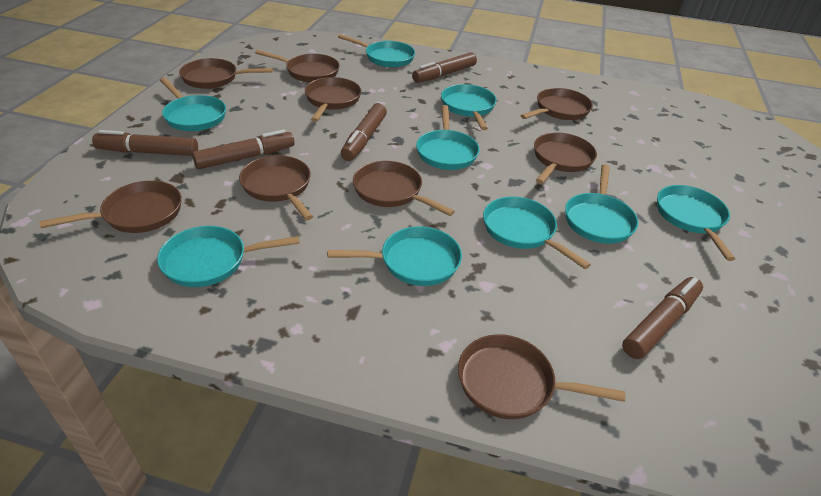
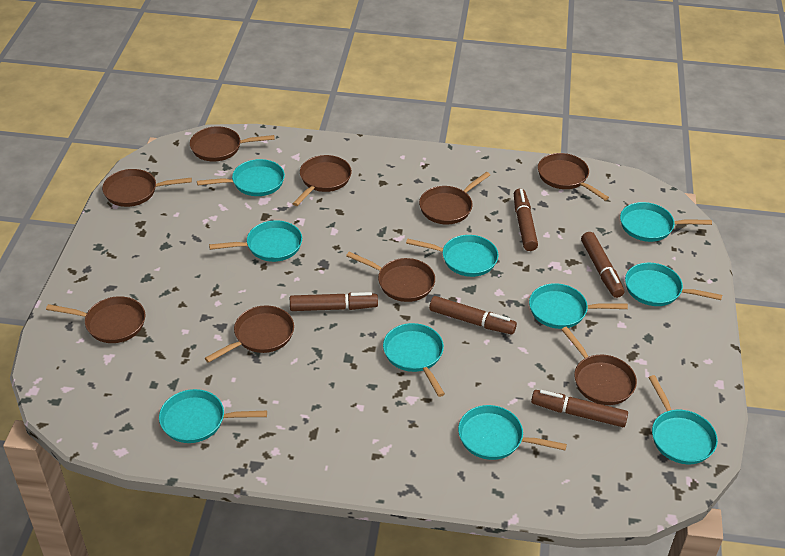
turquoise pan: 9 -> 10

